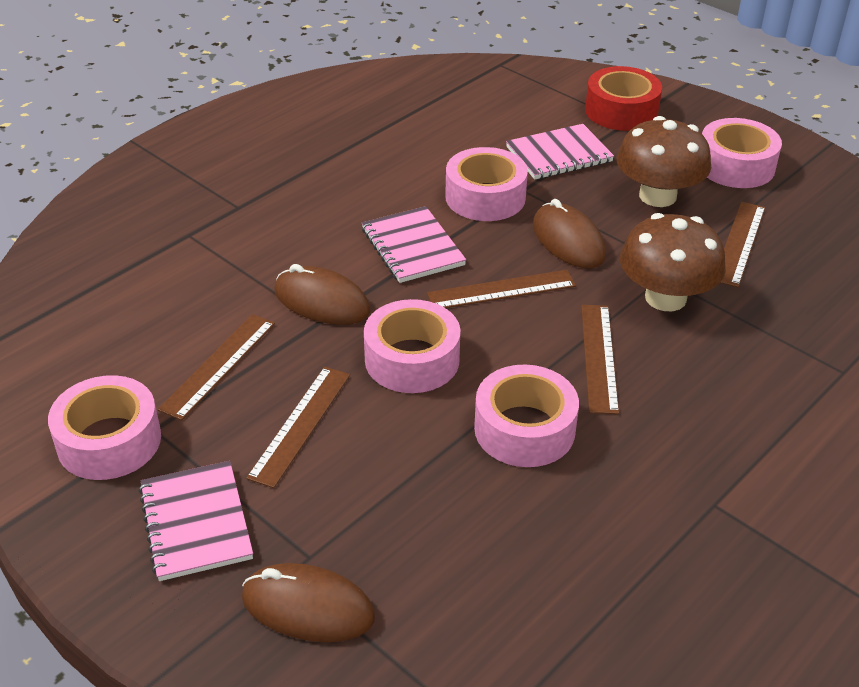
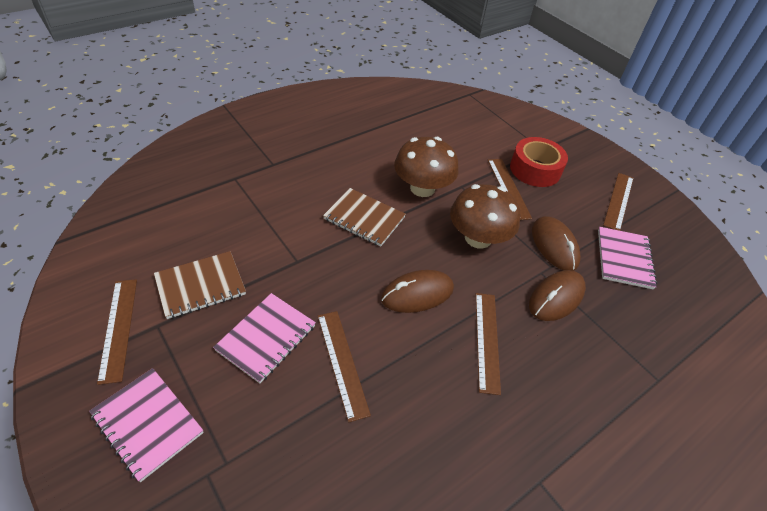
brown notebook: 0 -> 2
pink tape: 5 -> 0

